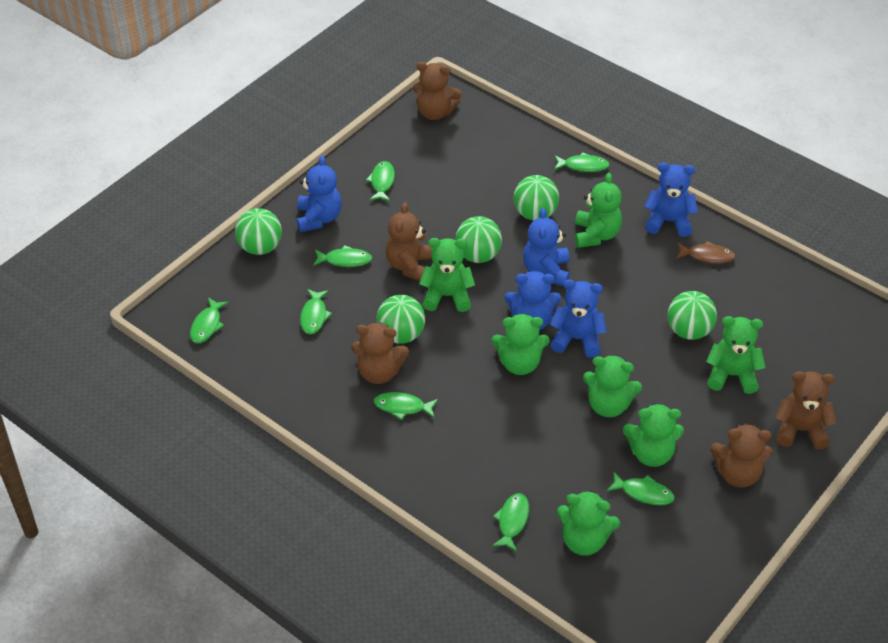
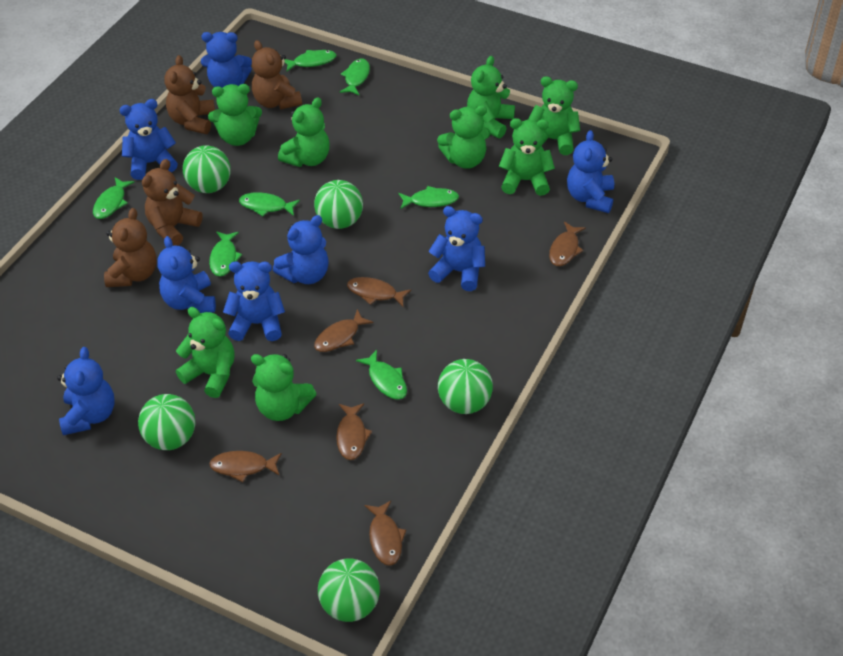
blue teddy bear: 5 -> 8
brown fish: 1 -> 6
brown teddy bear: 5 -> 4
green fish: 8 -> 7
green teddy bear: 7 -> 8

